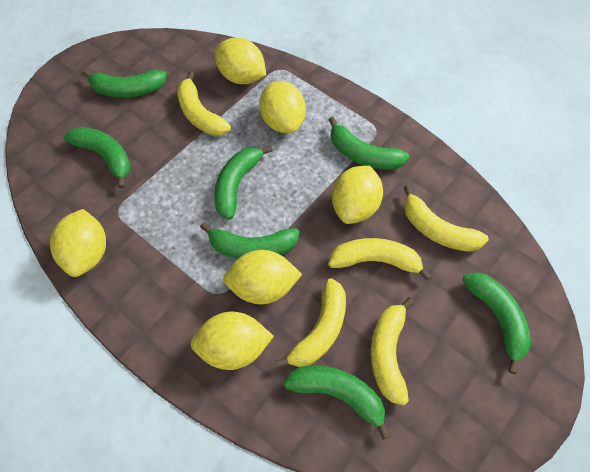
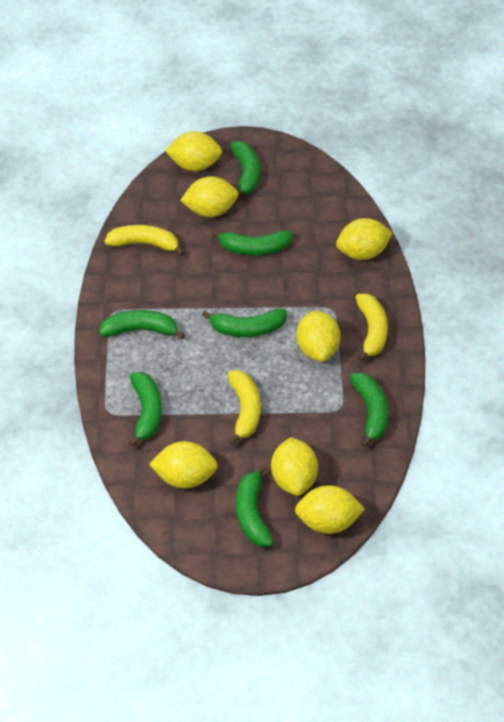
yellow banana: 5 -> 3
yellow lemon: 6 -> 7

